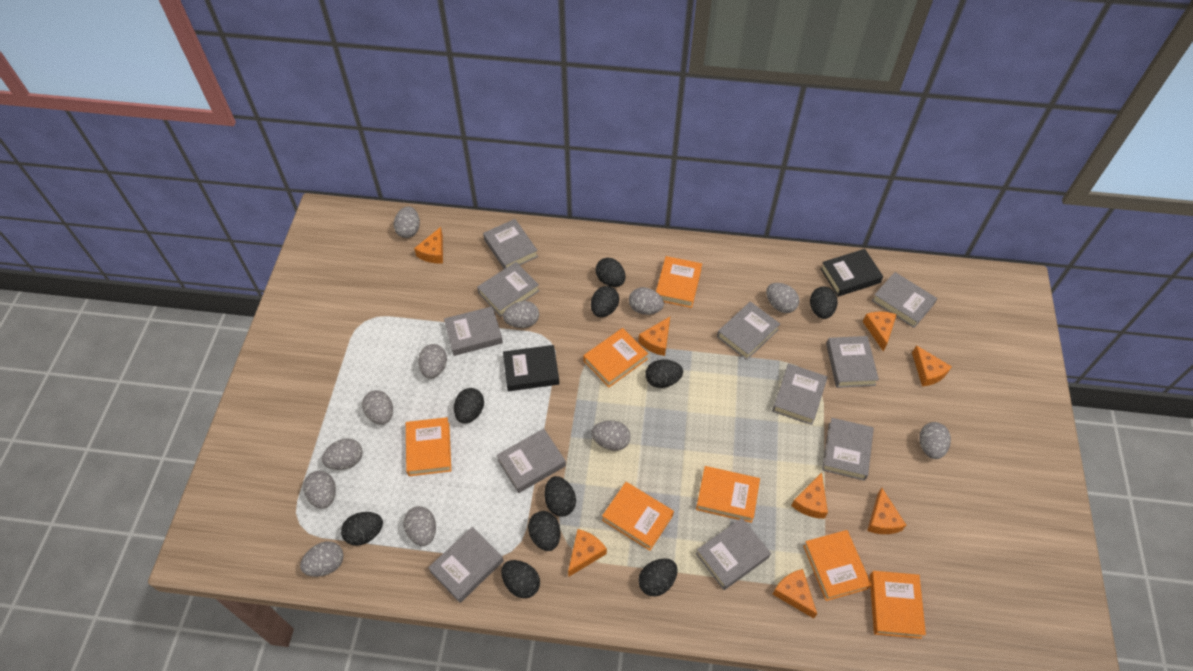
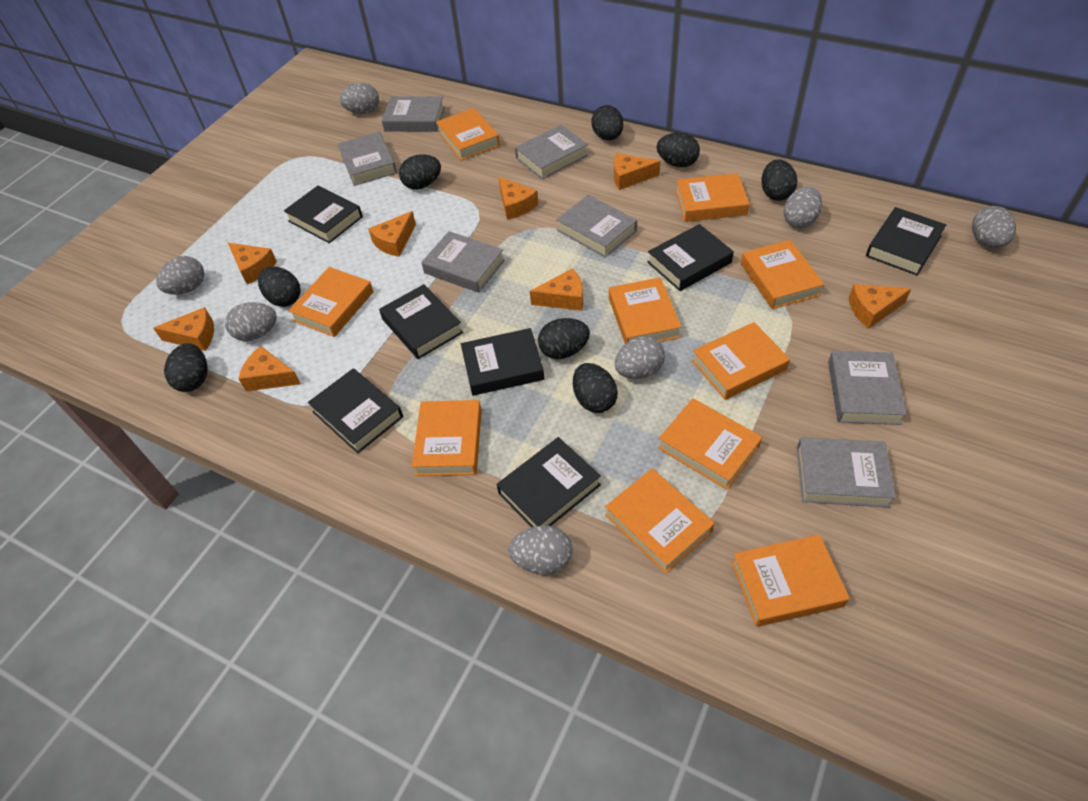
black book: 2 -> 7
black egg: 10 -> 8
grey book: 11 -> 7
grey egg: 12 -> 7
orange book: 7 -> 10

